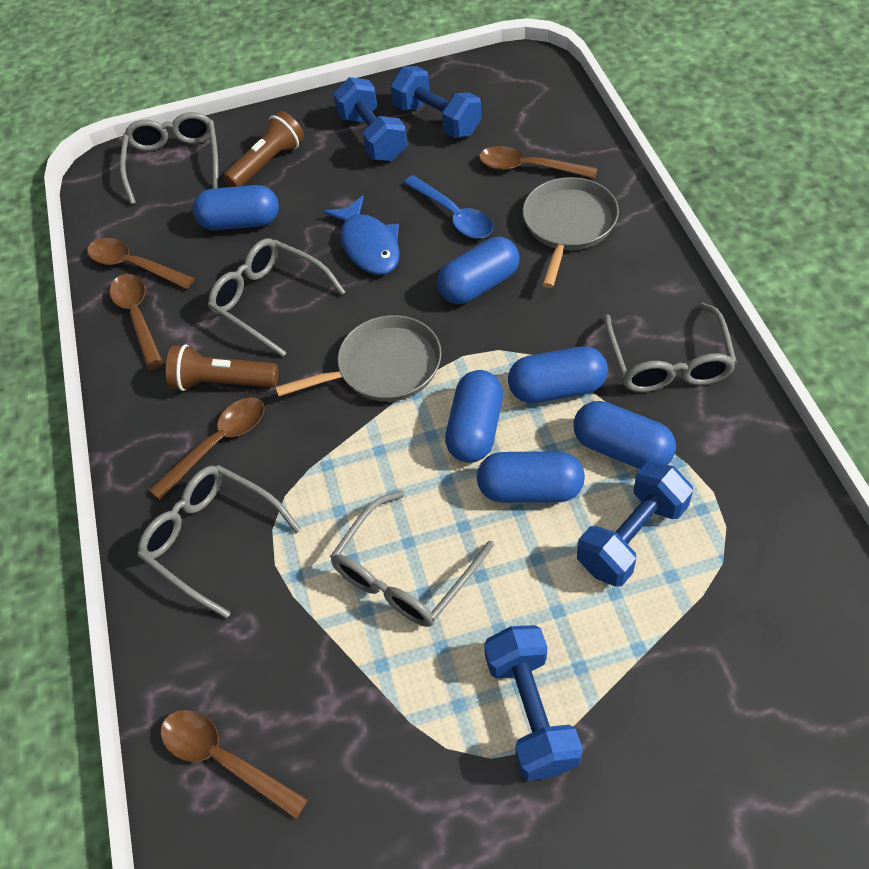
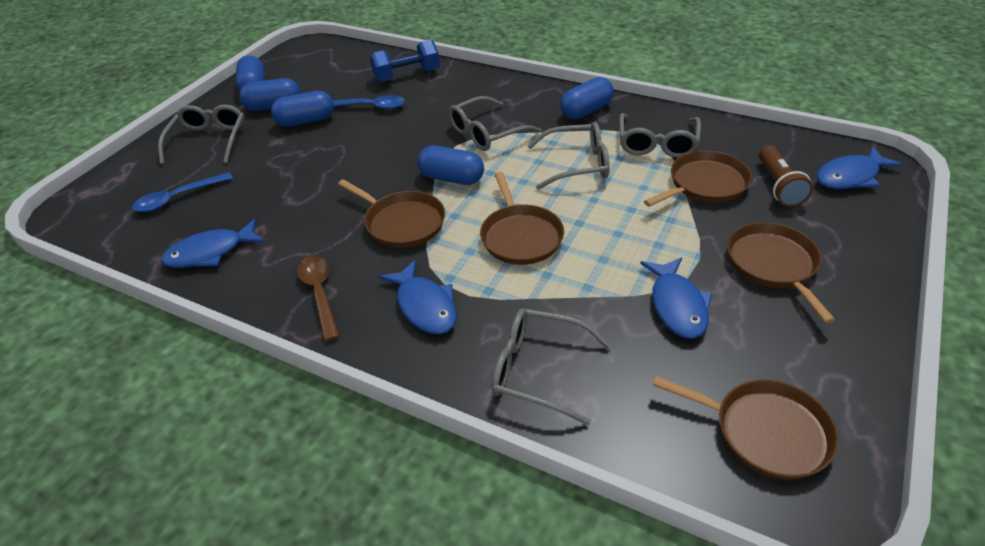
blue capsule: 6 -> 5
blue dumbbell: 4 -> 1
blue fish: 1 -> 4
blue spoon: 1 -> 2
brown flashlight: 2 -> 1
brown pan: 0 -> 5
brown spoon: 5 -> 1
grey pan: 2 -> 0

